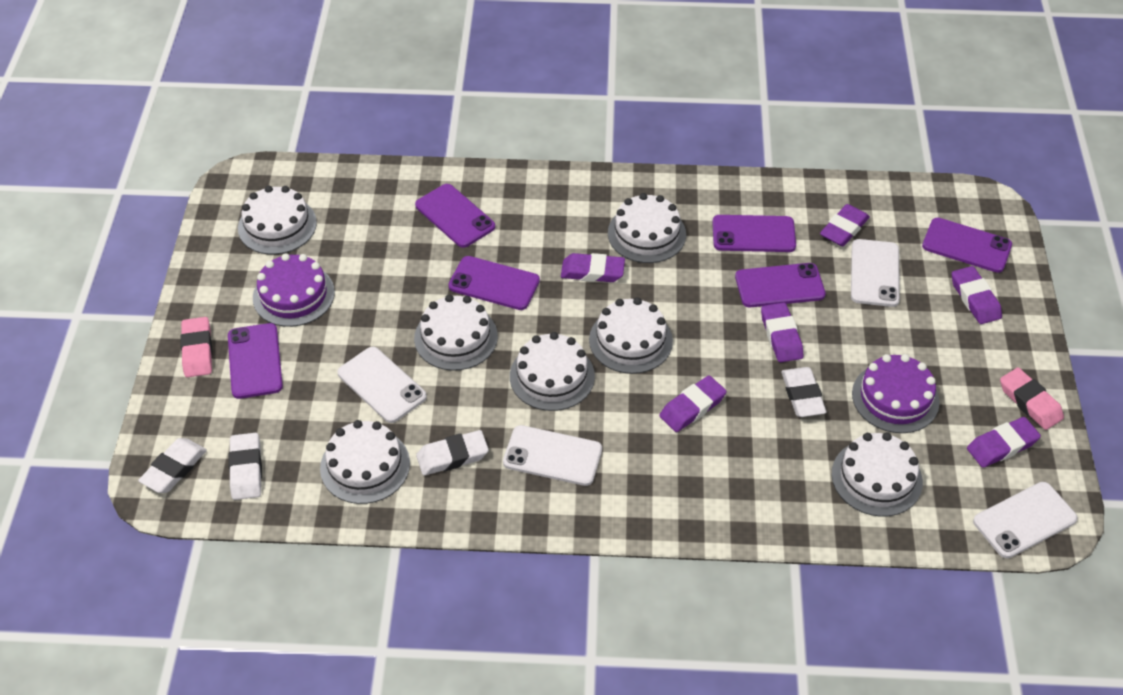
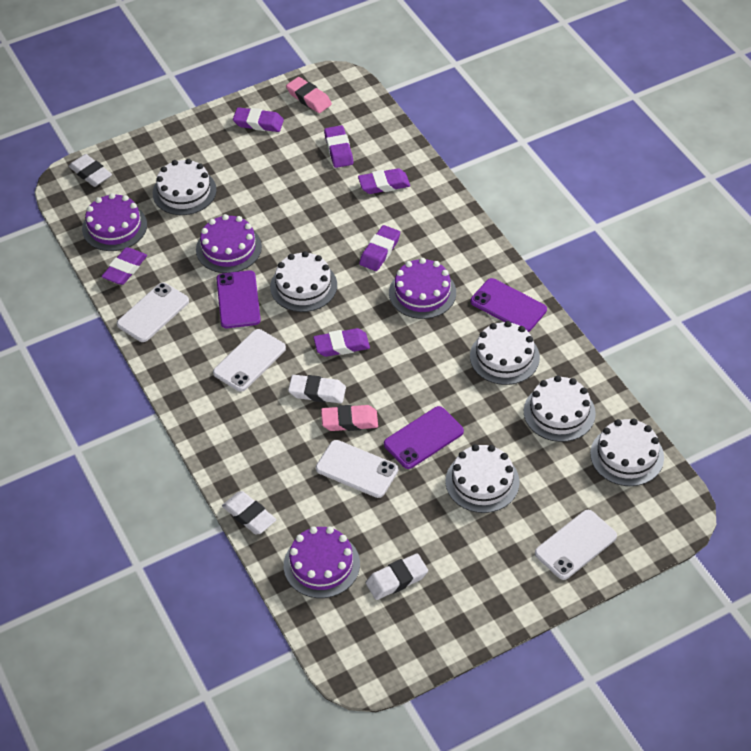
purple cake: 2 -> 4
purple phone: 6 -> 3
white cake: 7 -> 6

